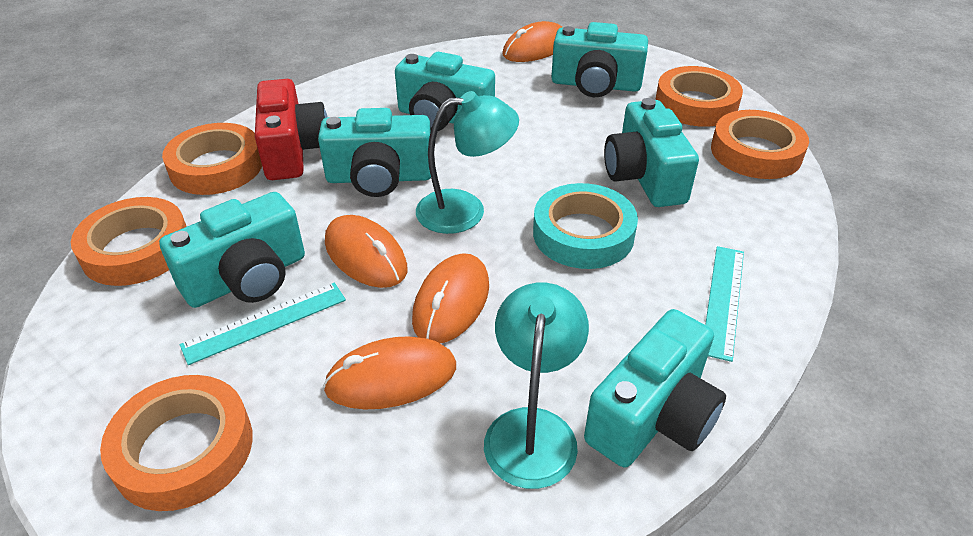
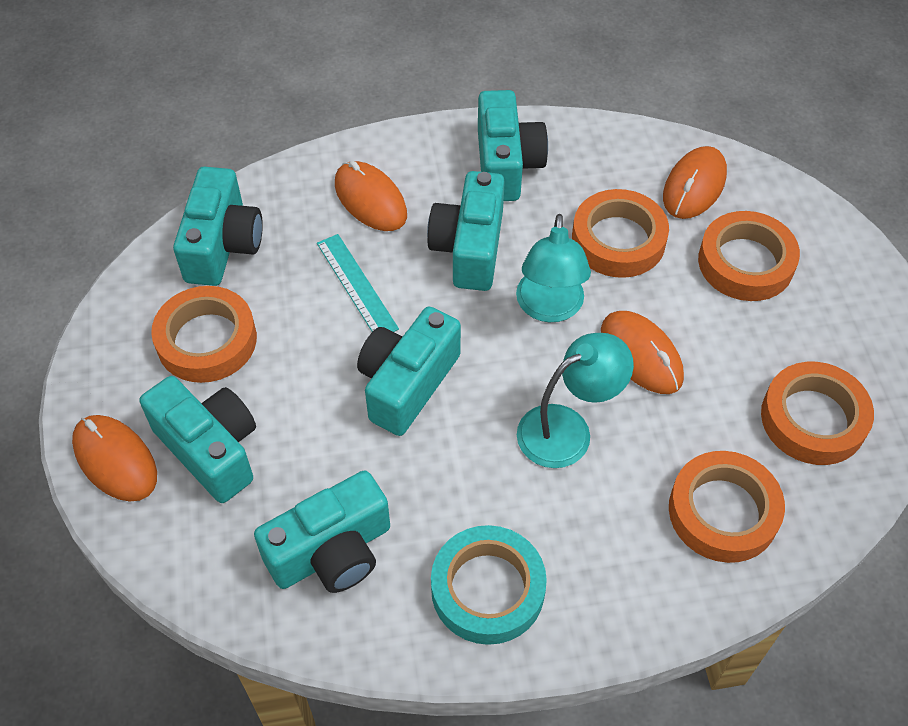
red camera: 1 -> 0
turquoise ruler: 2 -> 1

